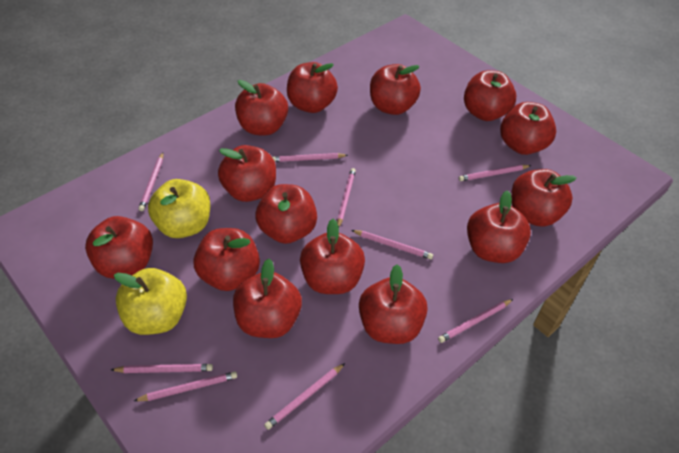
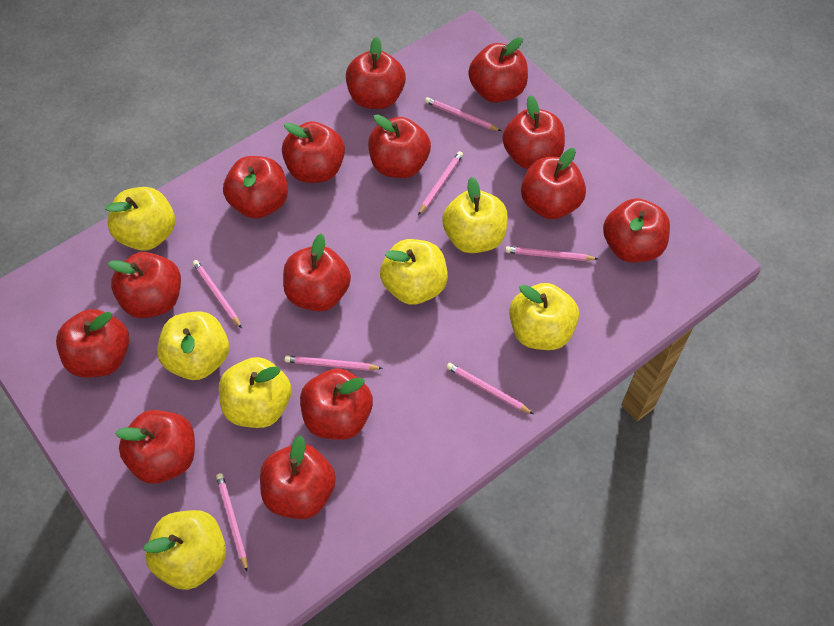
pink pencil: 9 -> 7
yellow apple: 2 -> 7

